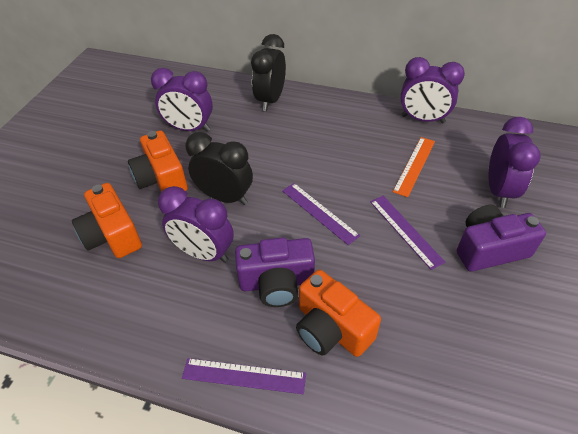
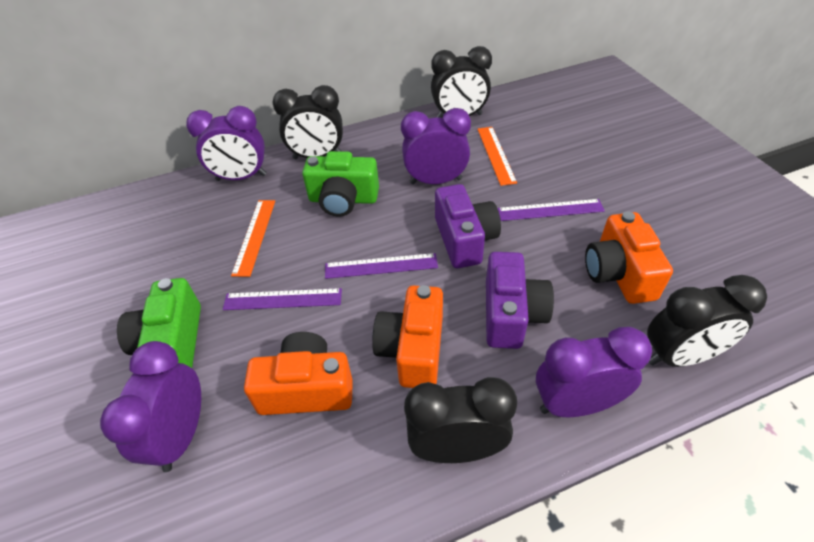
black clock: 2 -> 4
green camera: 0 -> 2
orange ruler: 1 -> 2

